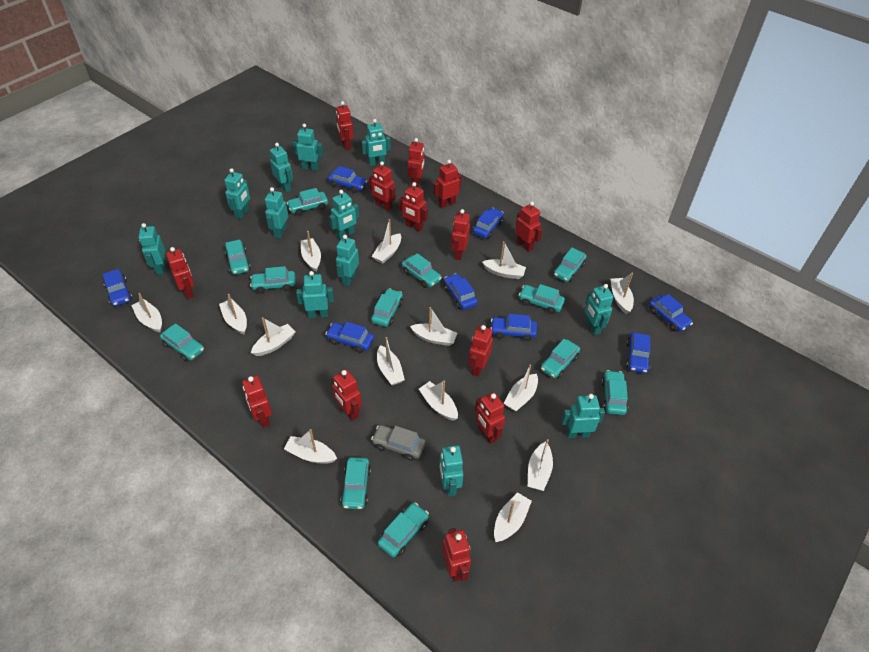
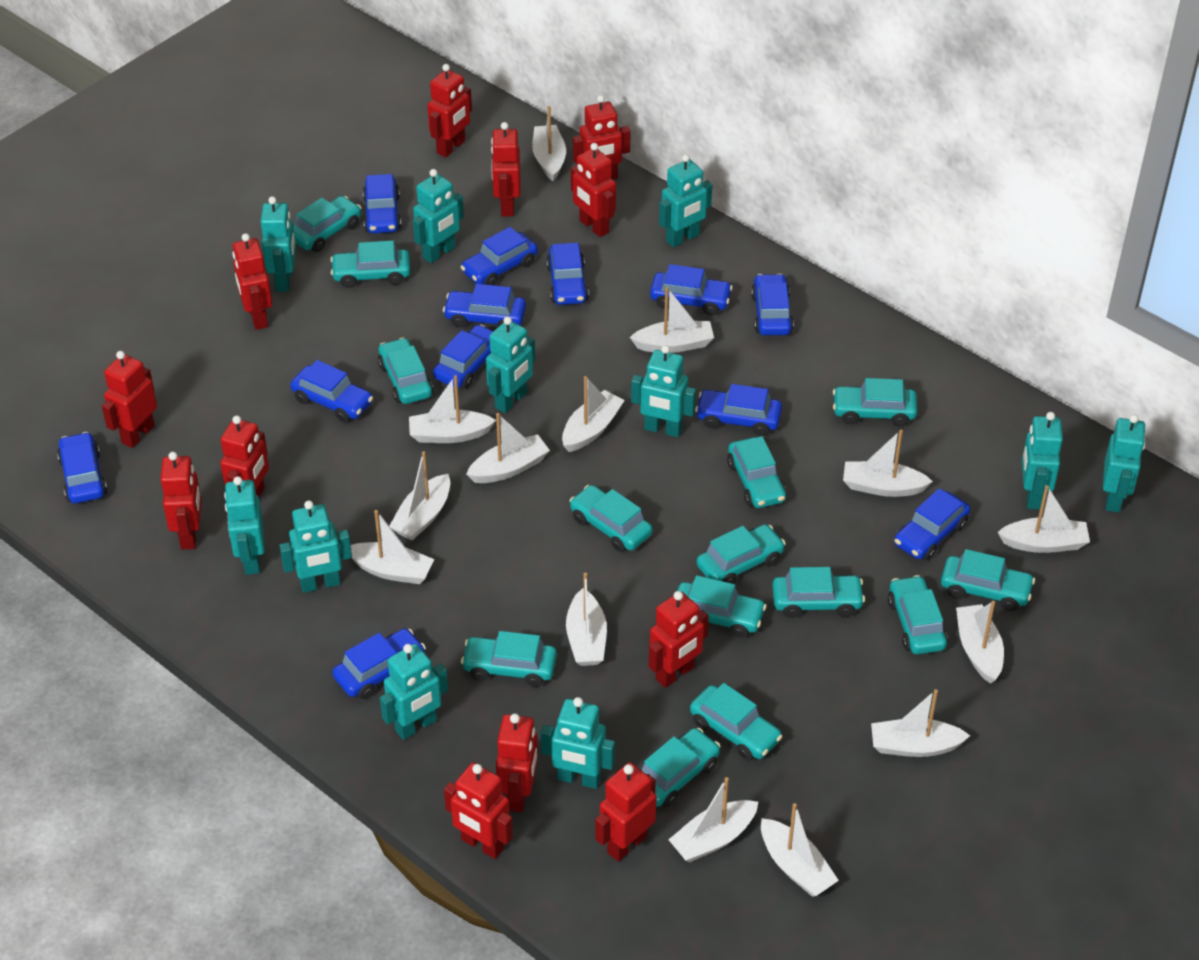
blue car: 8 -> 12
grey car: 1 -> 0
red robot: 13 -> 12
turquoise car: 12 -> 14
turquoise robot: 12 -> 11

